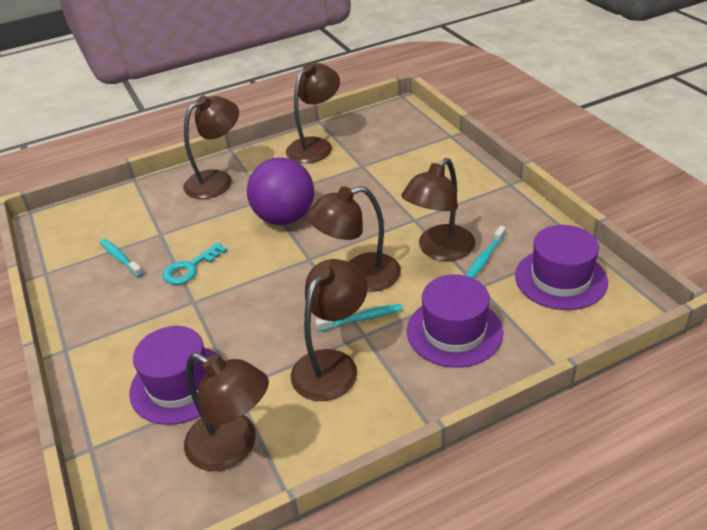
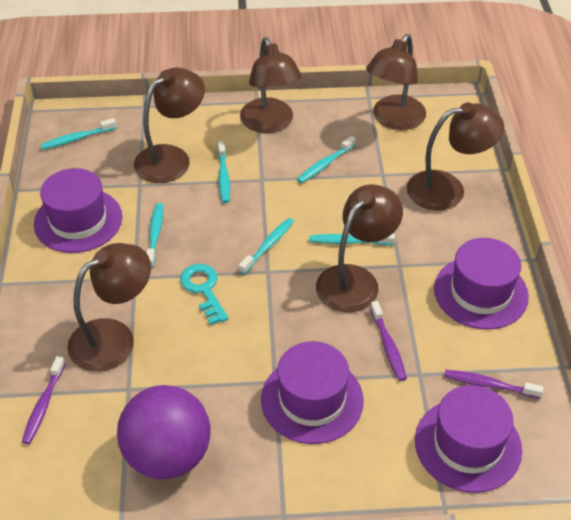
purple hat: 3 -> 4
purple toothbrush: 0 -> 3
turquoise toothbrush: 3 -> 6

